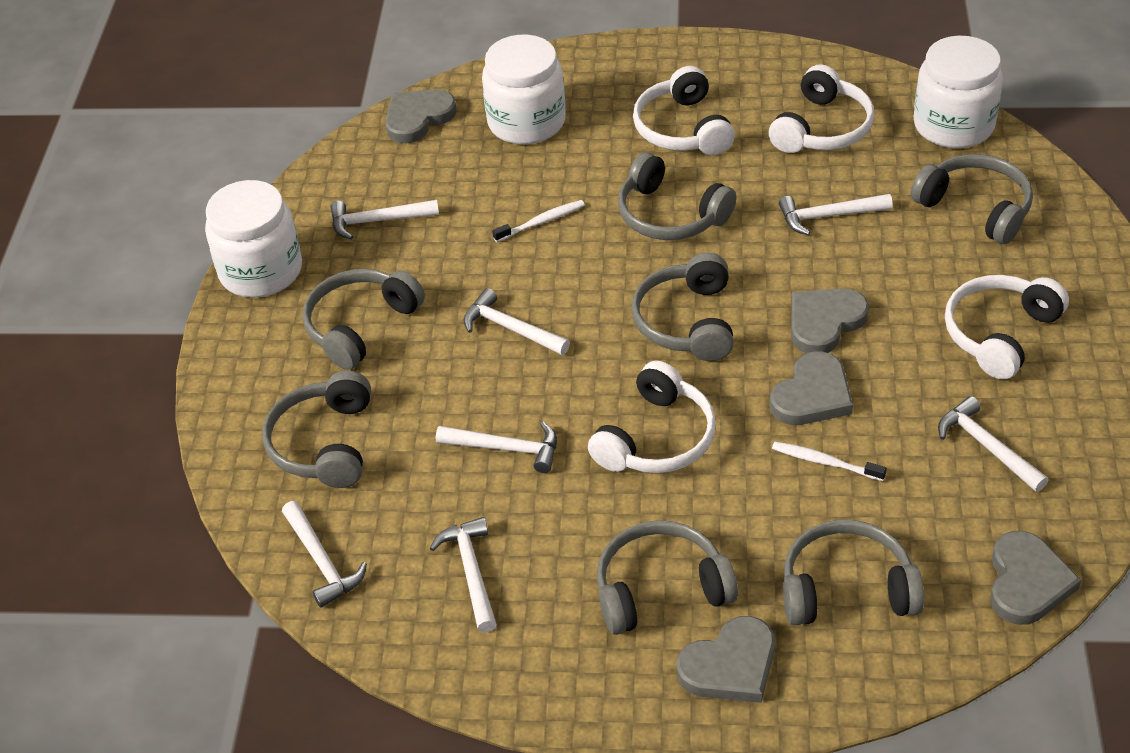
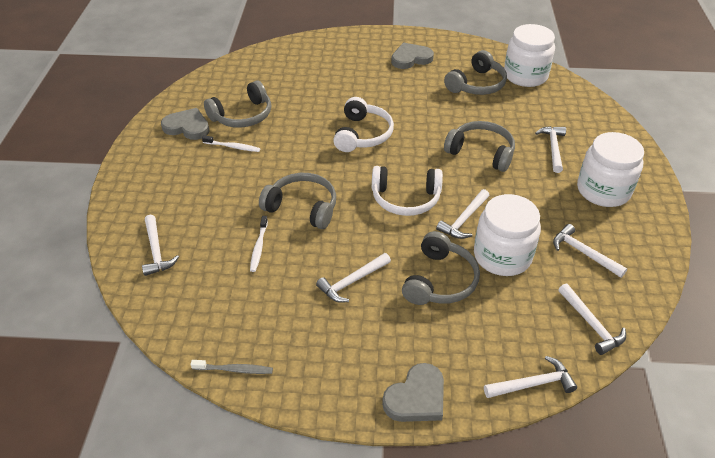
grey headphones: 7 -> 5
grey heart: 5 -> 3
grey toothbrush: 0 -> 1
white headphones: 4 -> 2

